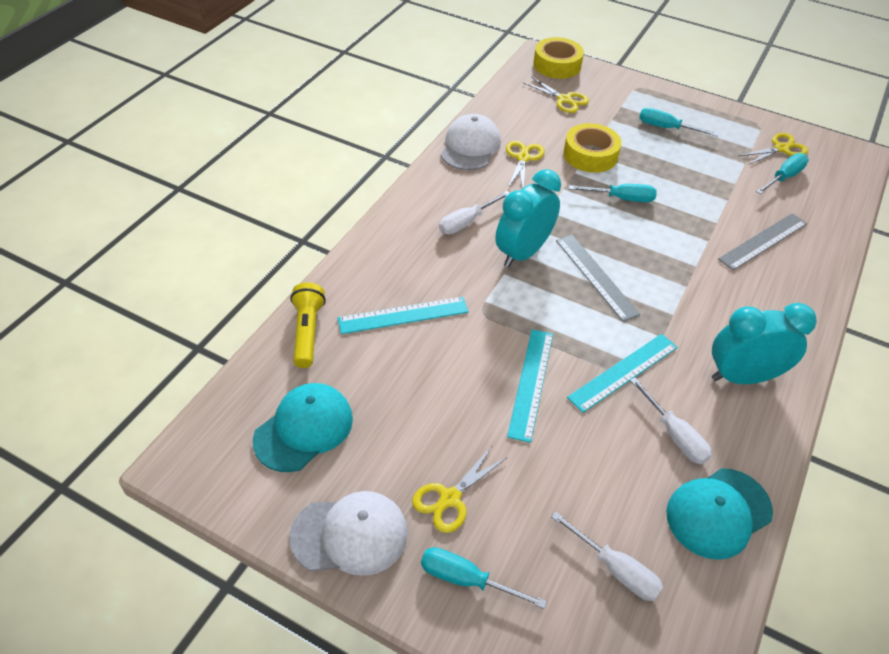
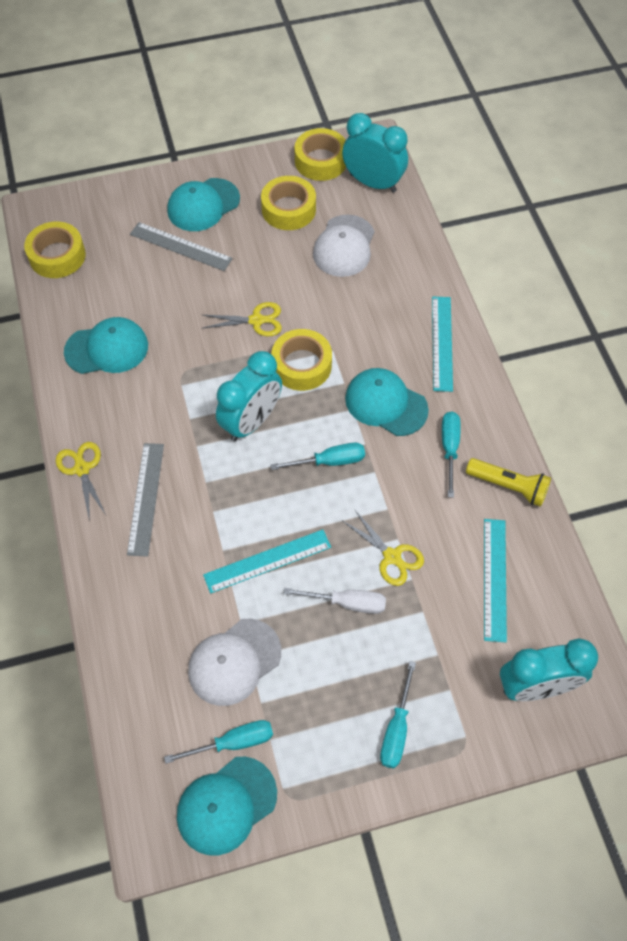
turquoise cap: 2 -> 4
turquoise clock: 2 -> 3
white screwdriver: 3 -> 1
yellow scissors: 4 -> 3
yellow tape: 2 -> 4

